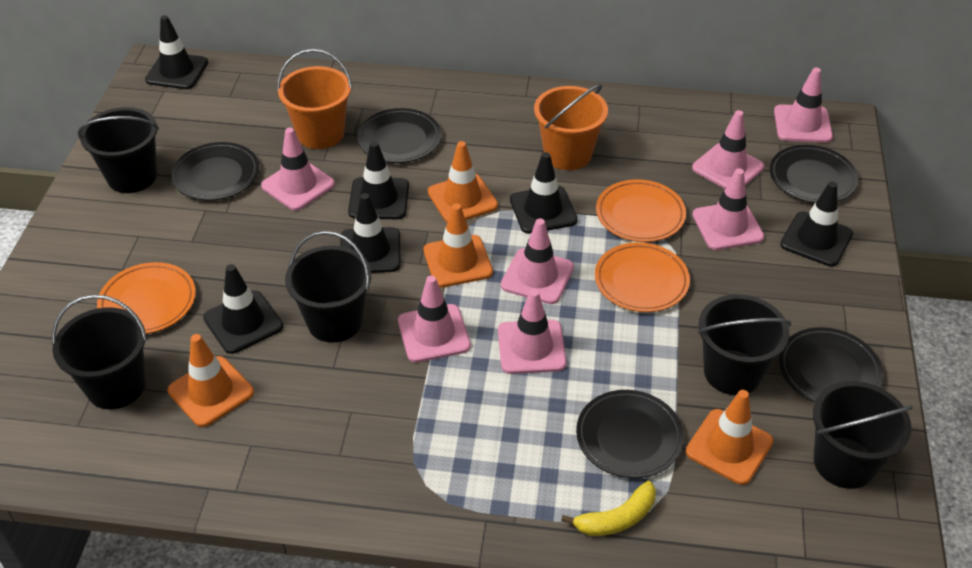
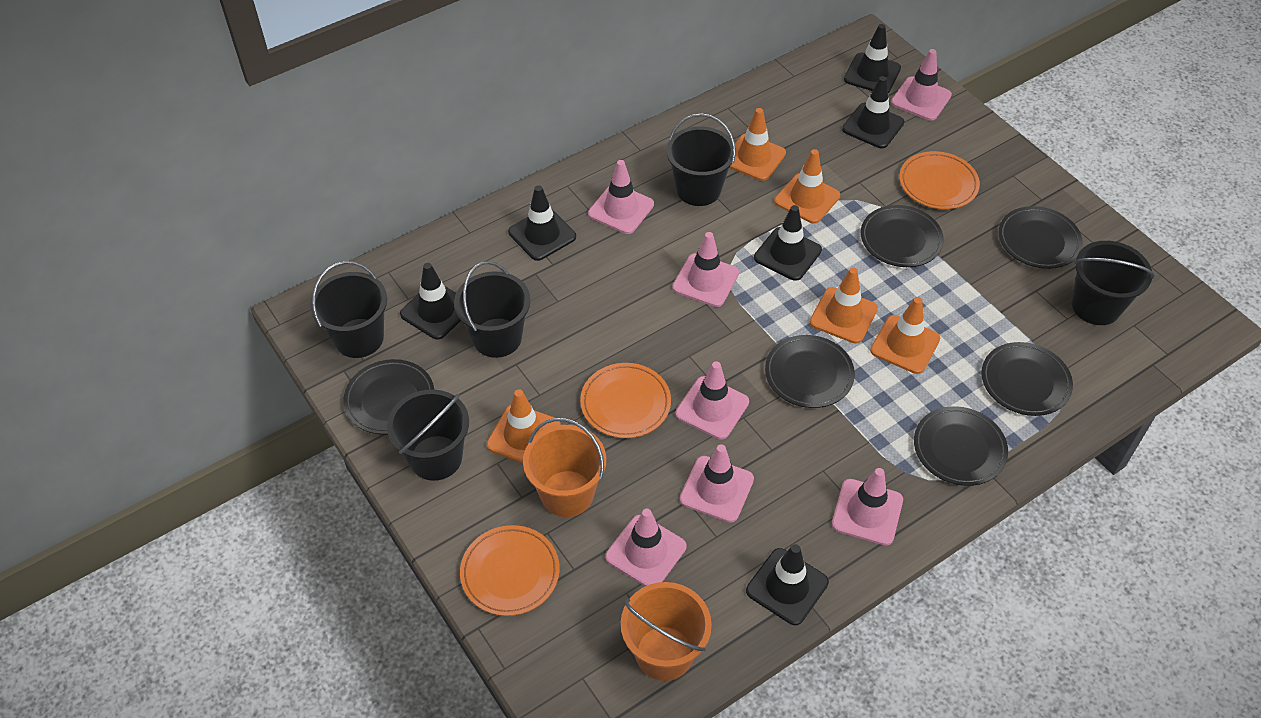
black plate: 5 -> 6
orange traffic cone: 4 -> 5
yellow banana: 1 -> 0

